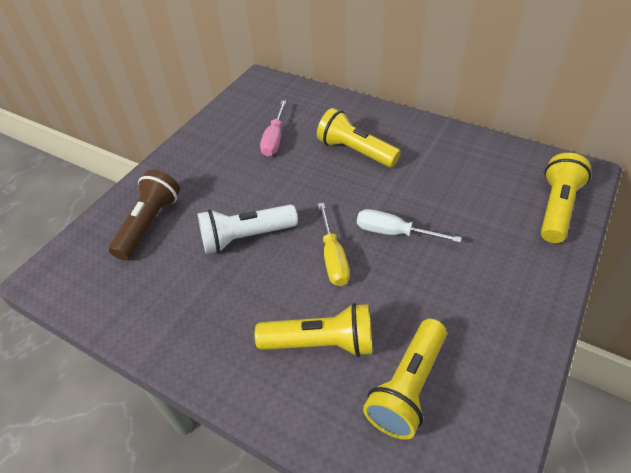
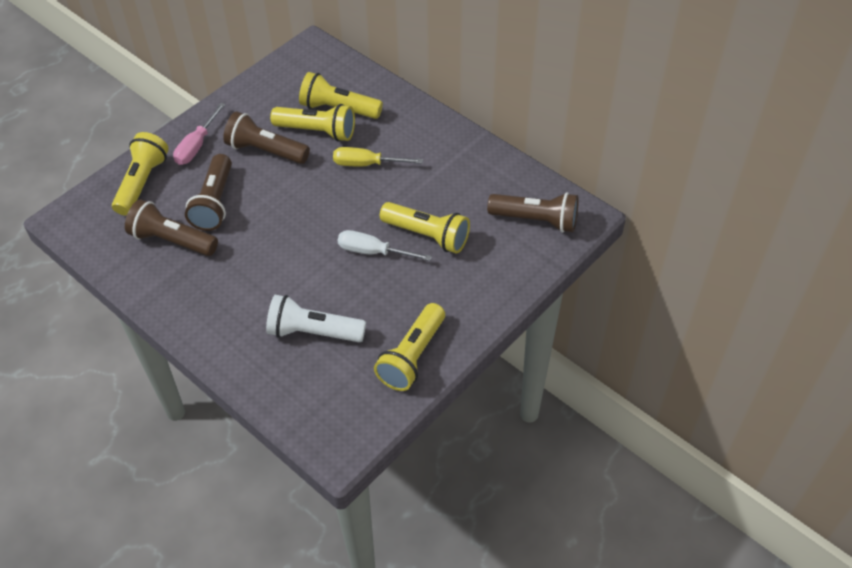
brown flashlight: 1 -> 4
yellow flashlight: 4 -> 5

